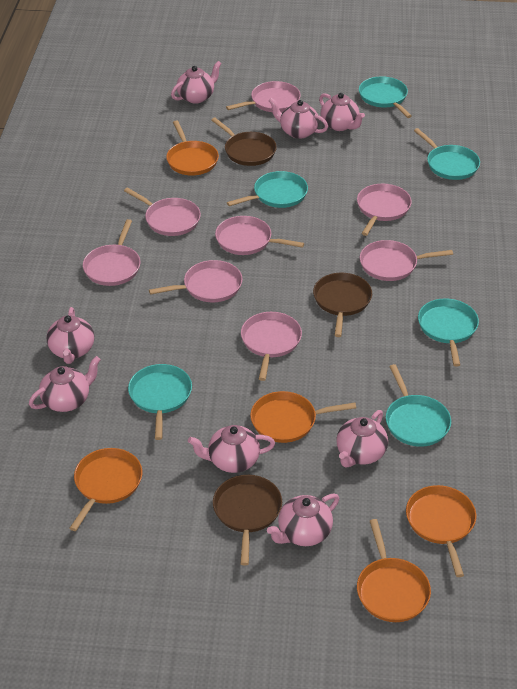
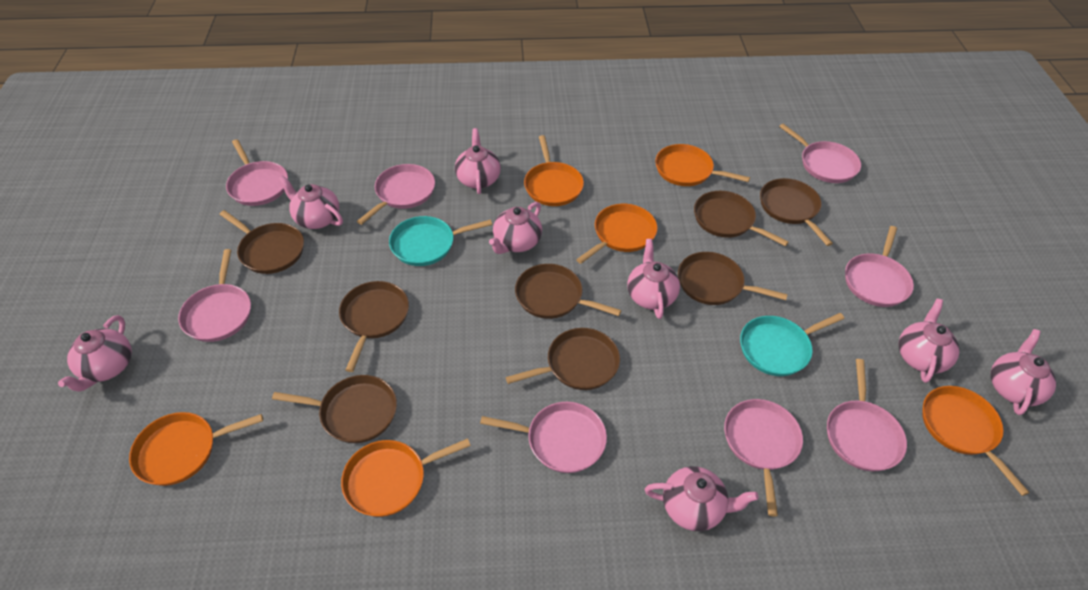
brown pan: 3 -> 8
orange pan: 5 -> 6
turquoise pan: 6 -> 2

